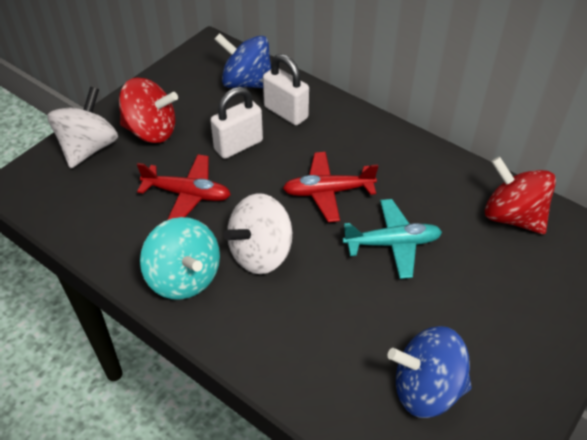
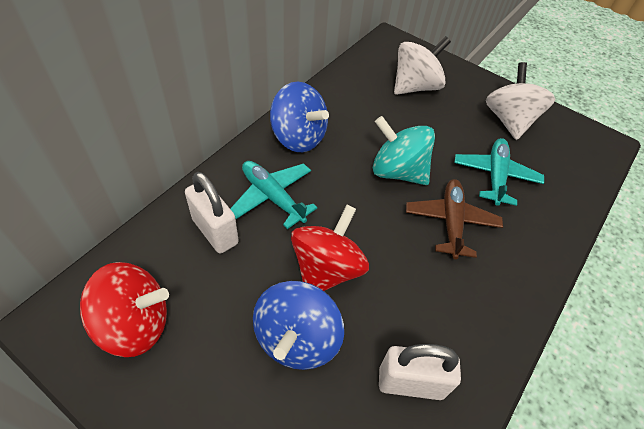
brown plane: 0 -> 1
red plane: 2 -> 0
turquoise plane: 1 -> 2

